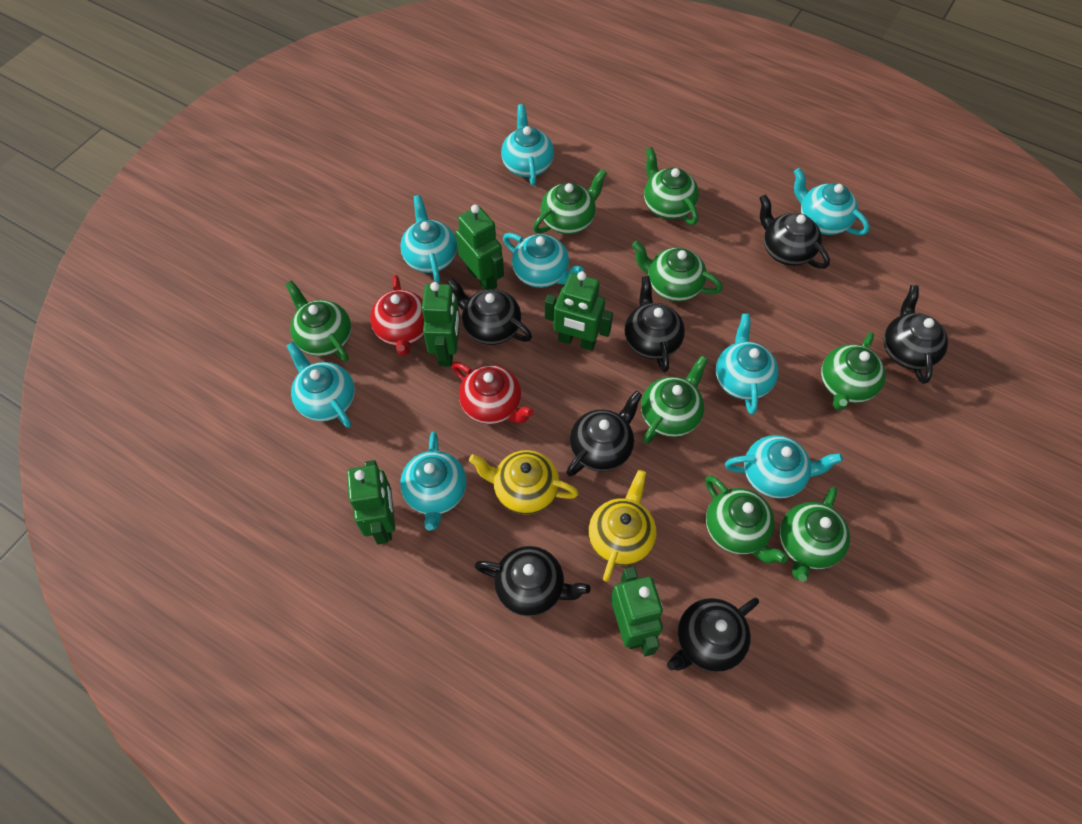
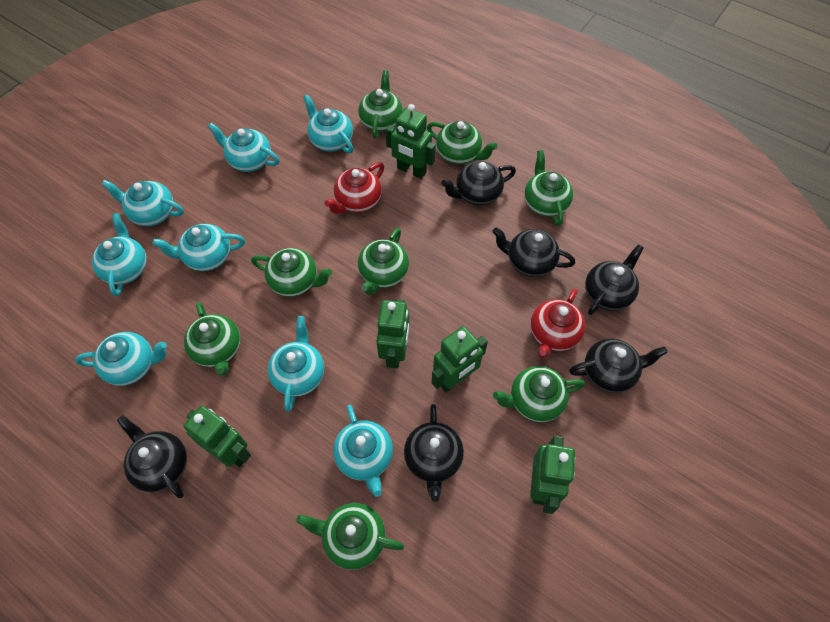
black teapot: 7 -> 6
yellow teapot: 2 -> 0

